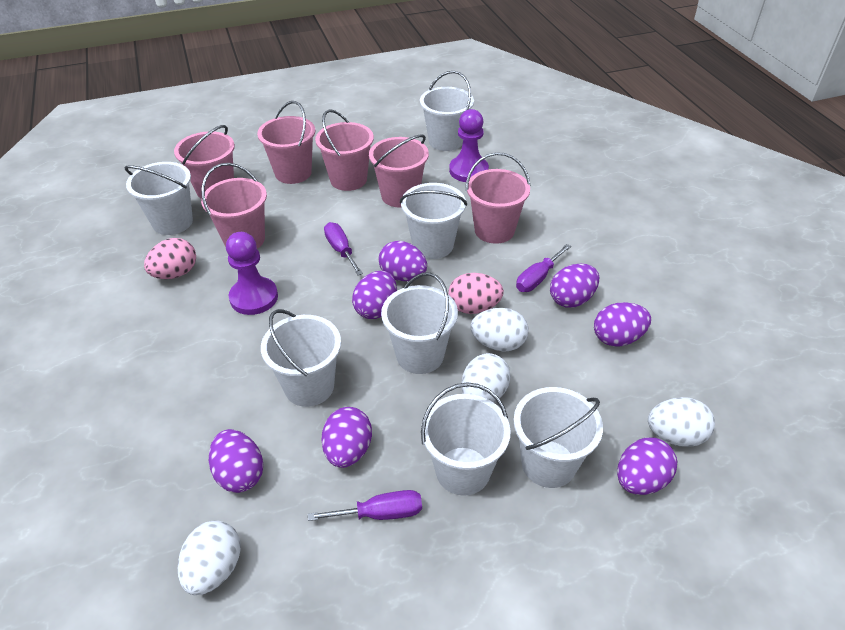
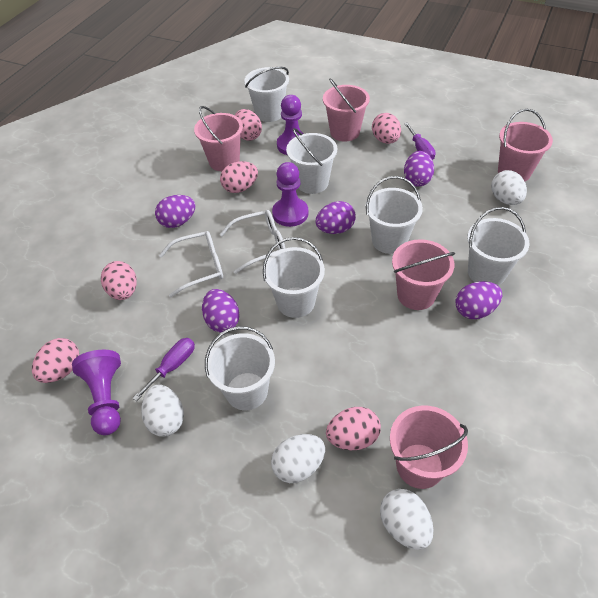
pink bucket: 6 -> 5
pink egg: 2 -> 6
purple egg: 7 -> 5
purple pawn: 2 -> 3
purple screwdriver: 3 -> 2
white bucket: 7 -> 6
white glasses: 0 -> 2

